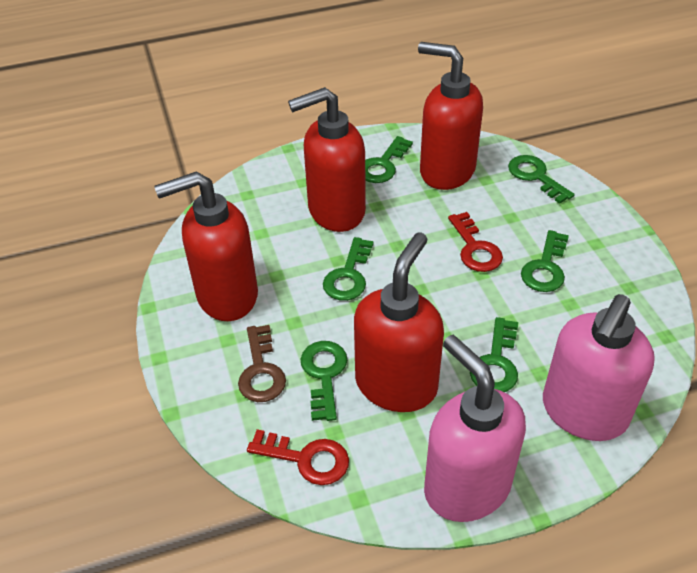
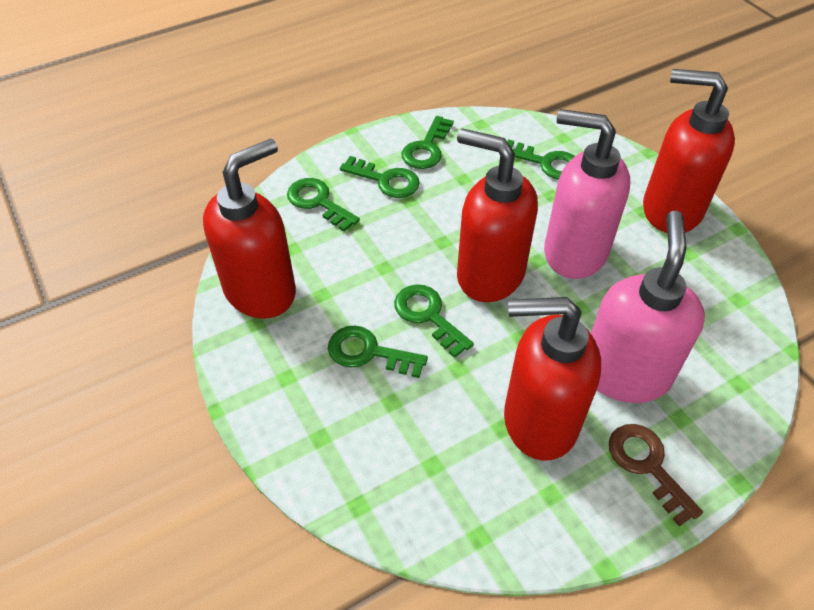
red key: 2 -> 0

